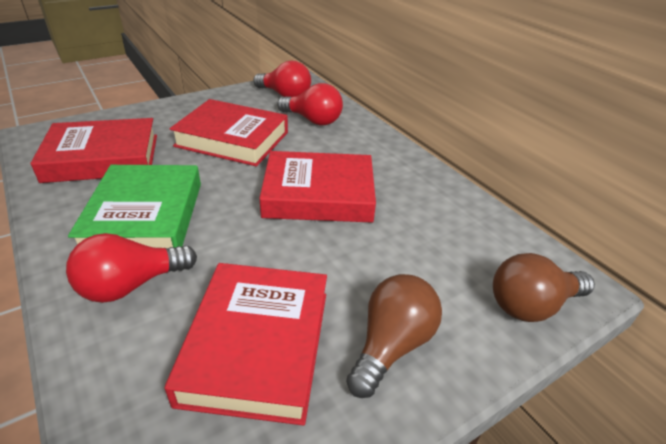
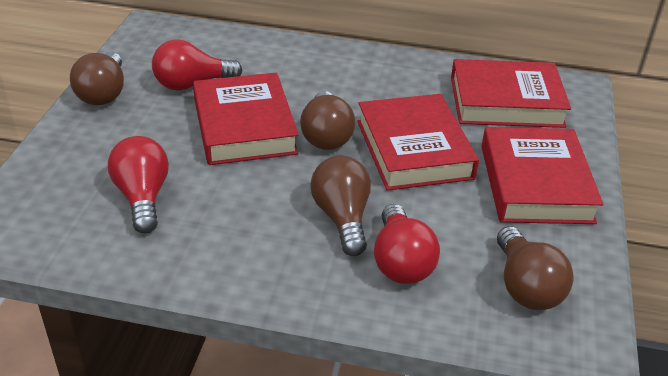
brown light bulb: 2 -> 4
green book: 1 -> 0

